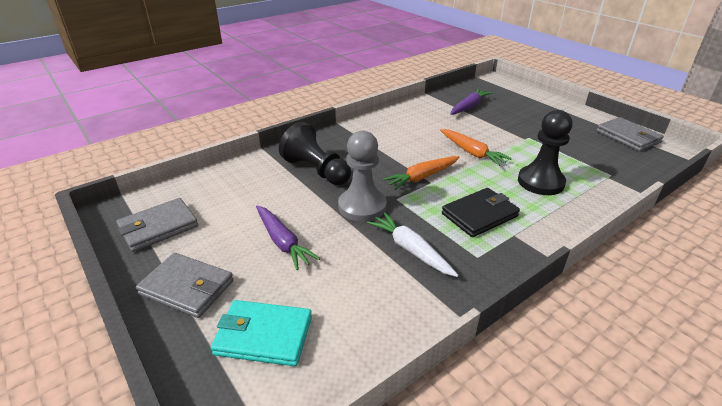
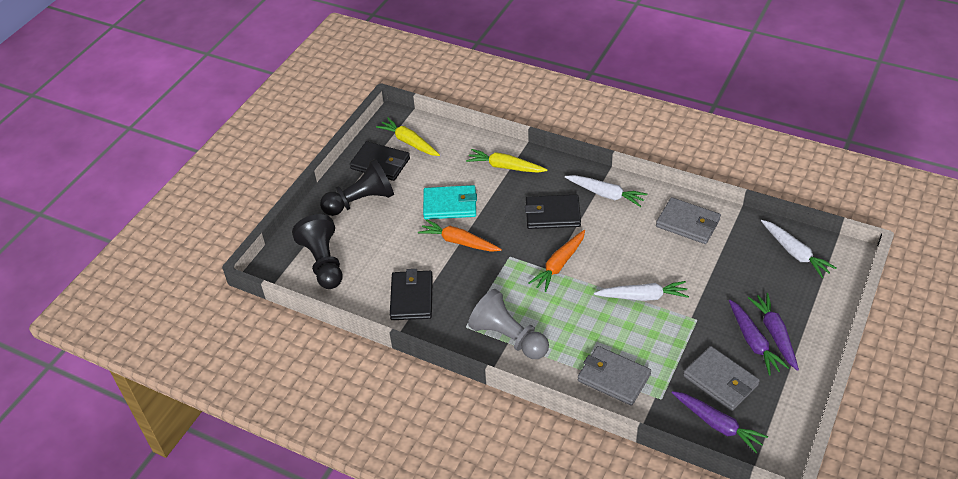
black wallet: 1 -> 3
purple carrot: 2 -> 3
white carrot: 1 -> 3
yellow carrot: 0 -> 2

